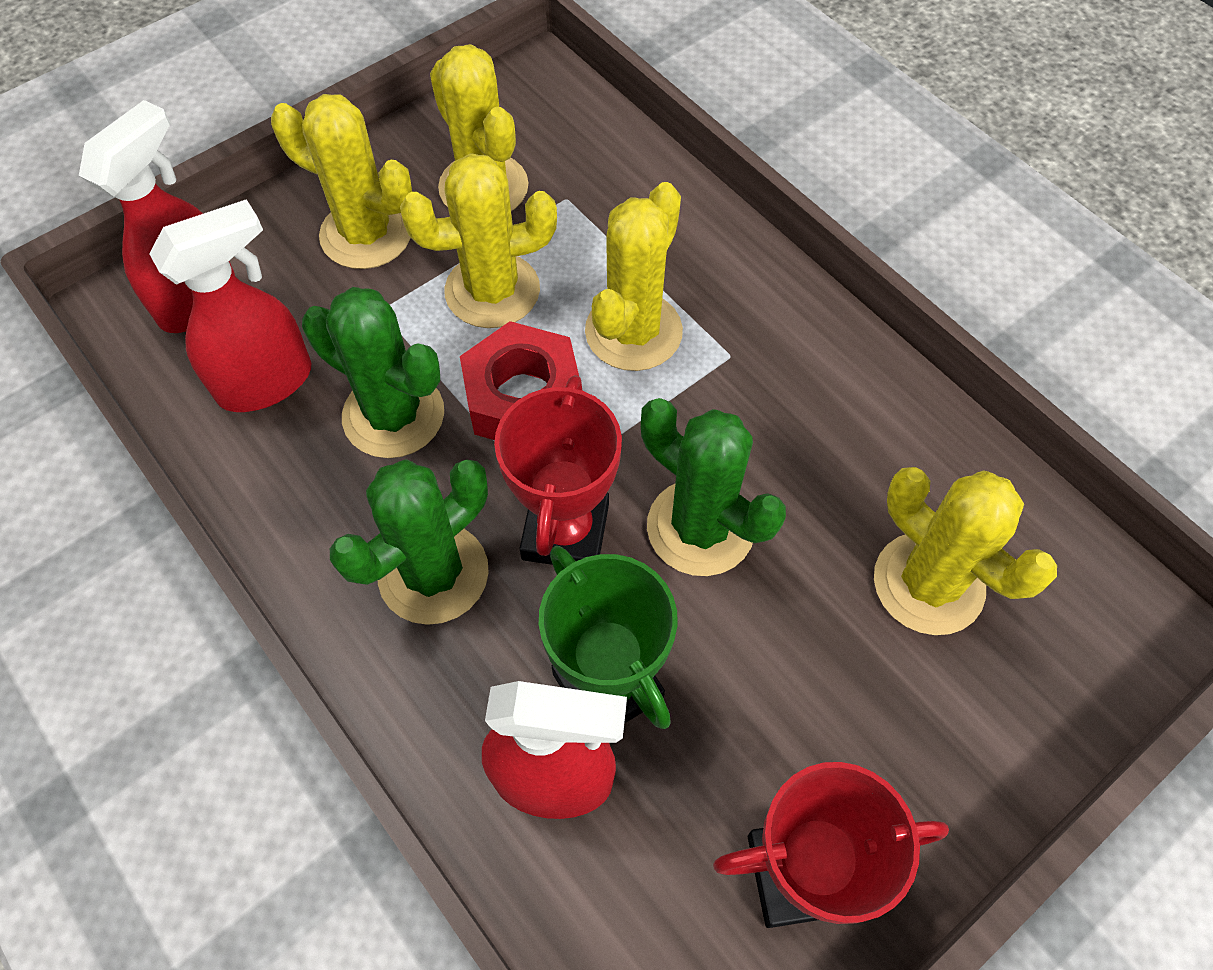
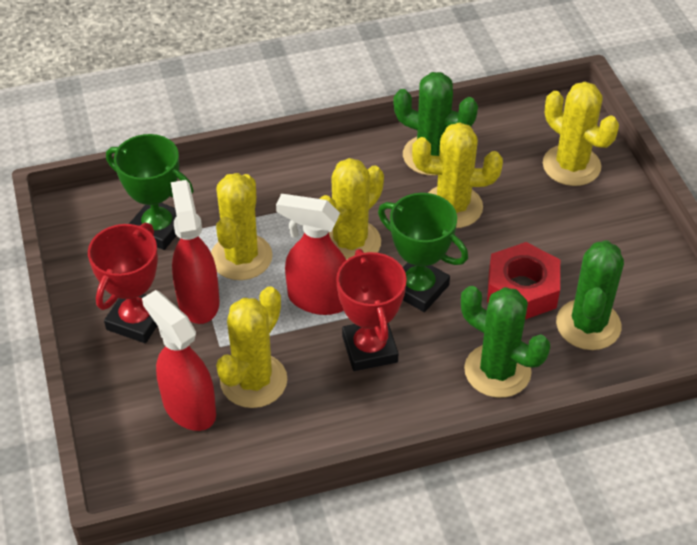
green trophy: 1 -> 2

